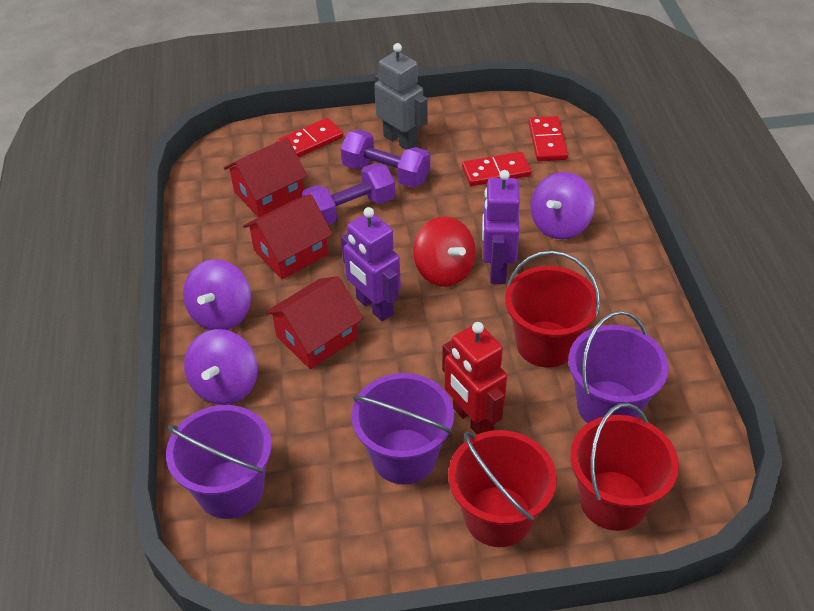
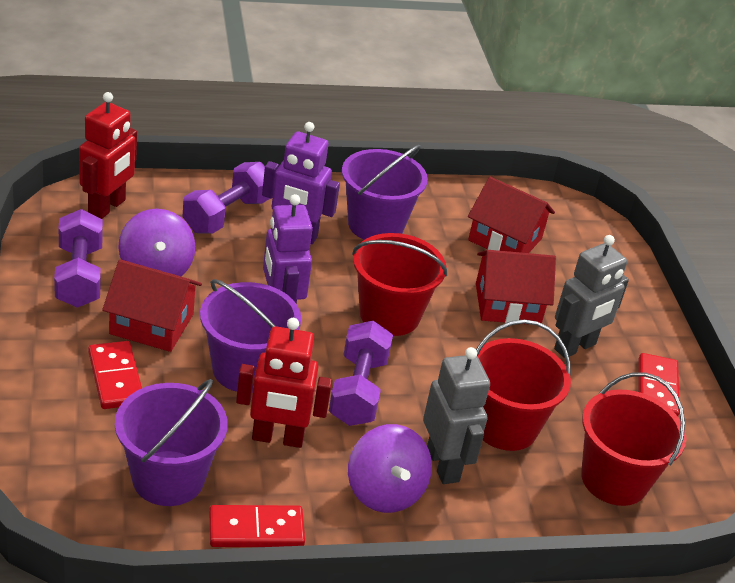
grey robot: 1 -> 2
purple dumbbell: 2 -> 3
purple spinning top: 3 -> 2
red robot: 1 -> 2
red spinning top: 1 -> 0

